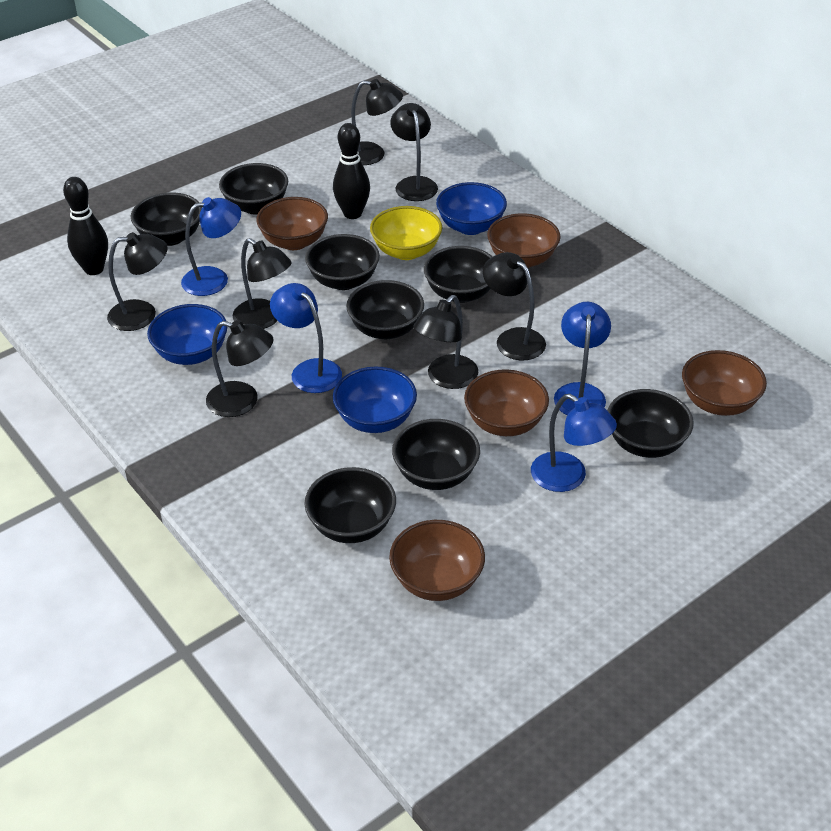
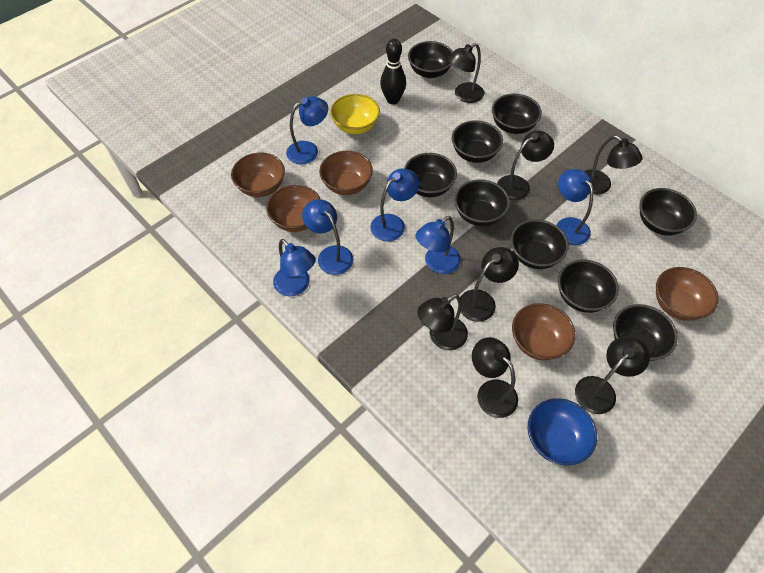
black bowl: 8 -> 9
black bowling pin: 2 -> 1
blue bowl: 3 -> 1
blue lamp: 4 -> 6

